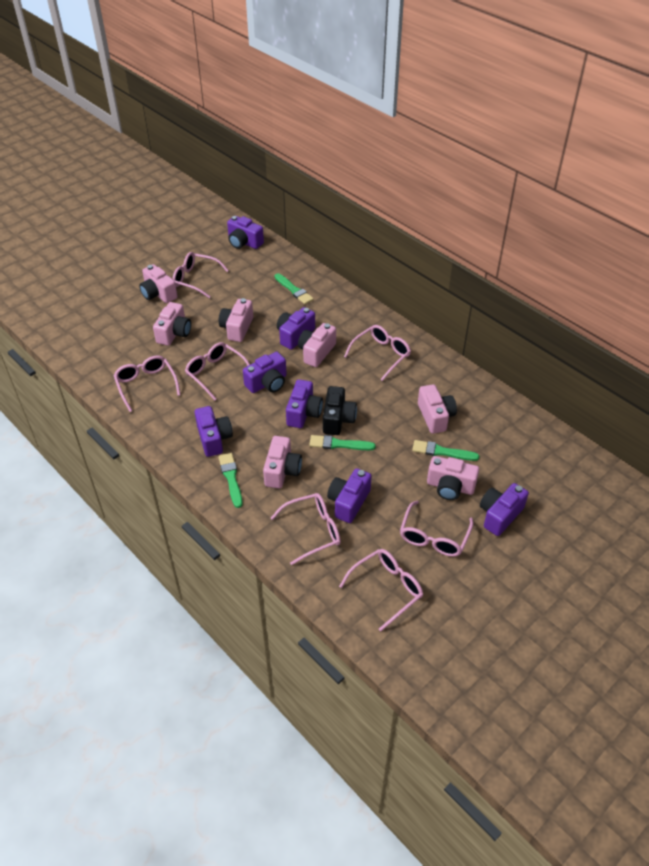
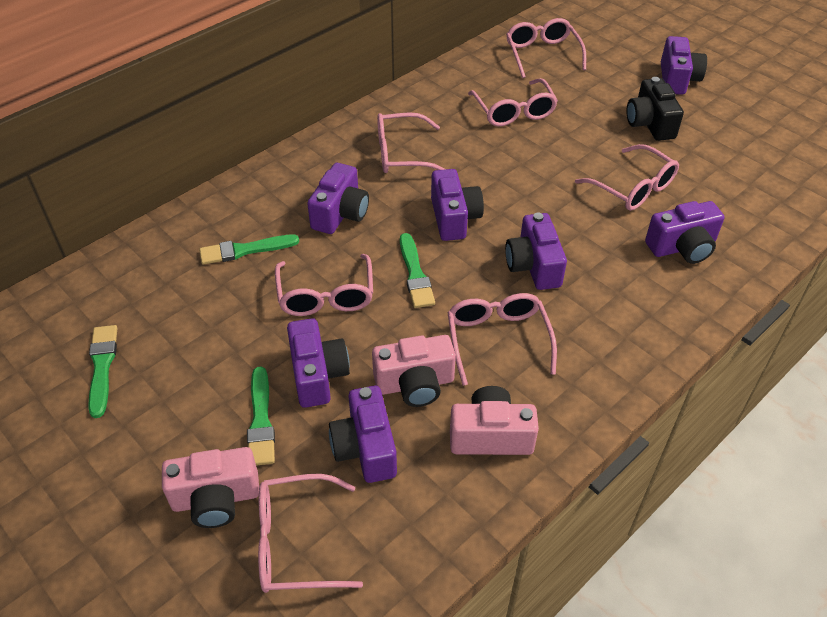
pink camera: 7 -> 3

